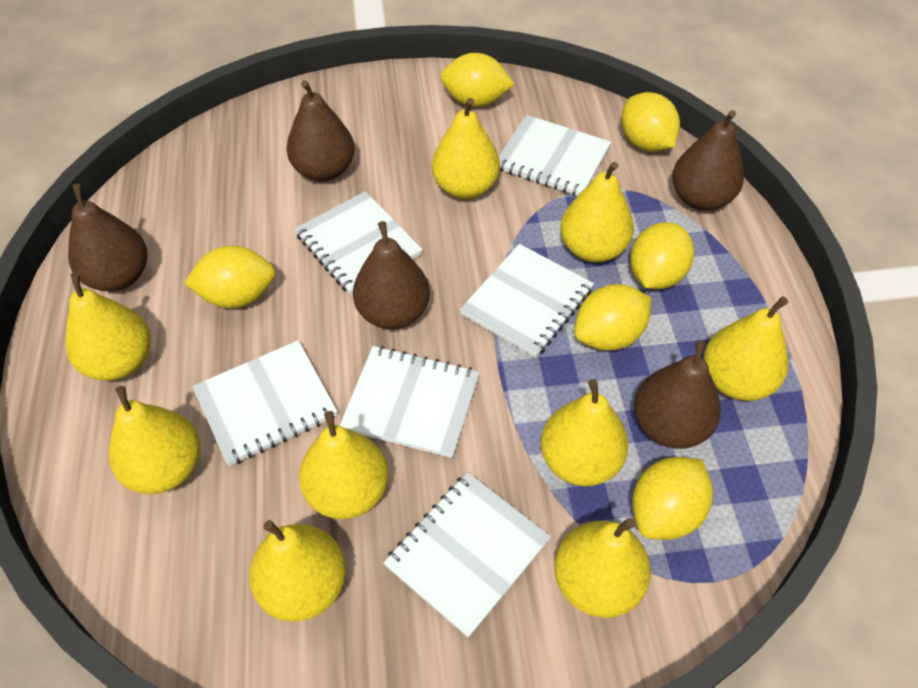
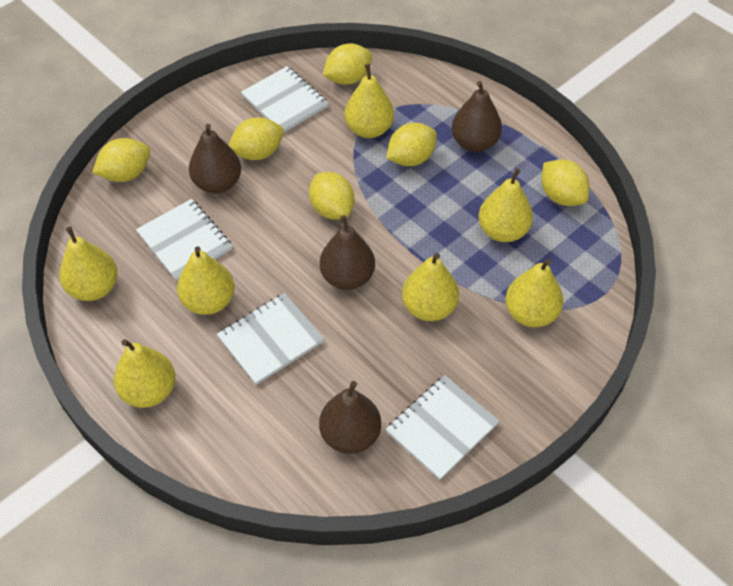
brown pear: 5 -> 4
white notebook: 6 -> 4
yellow pear: 9 -> 7

